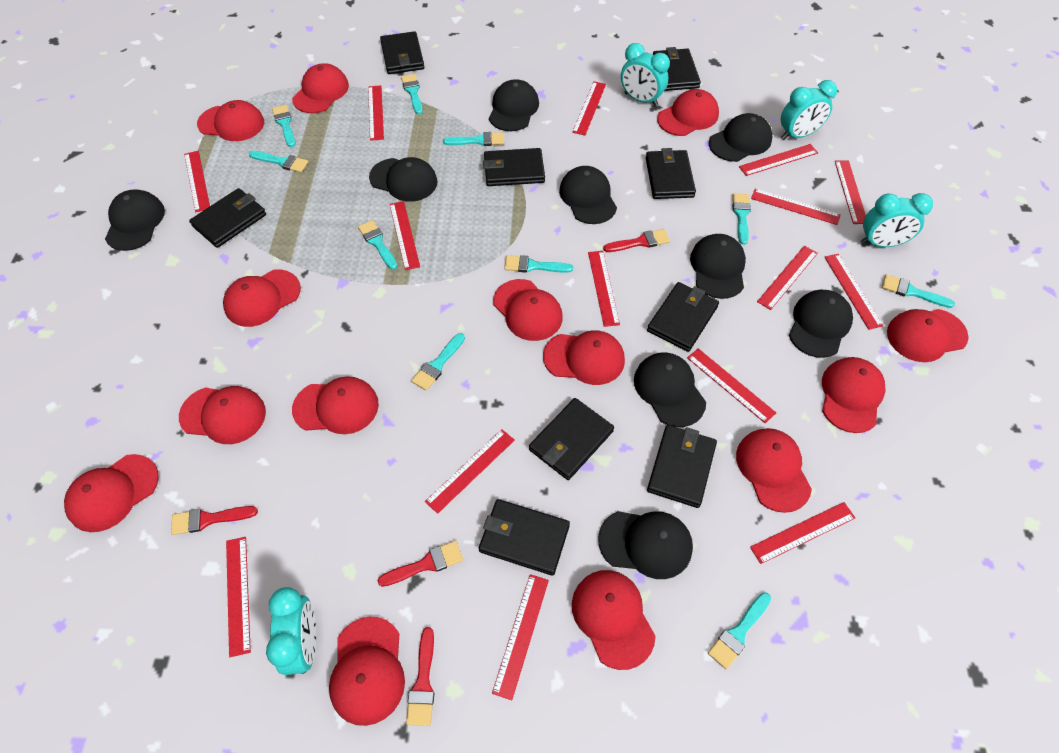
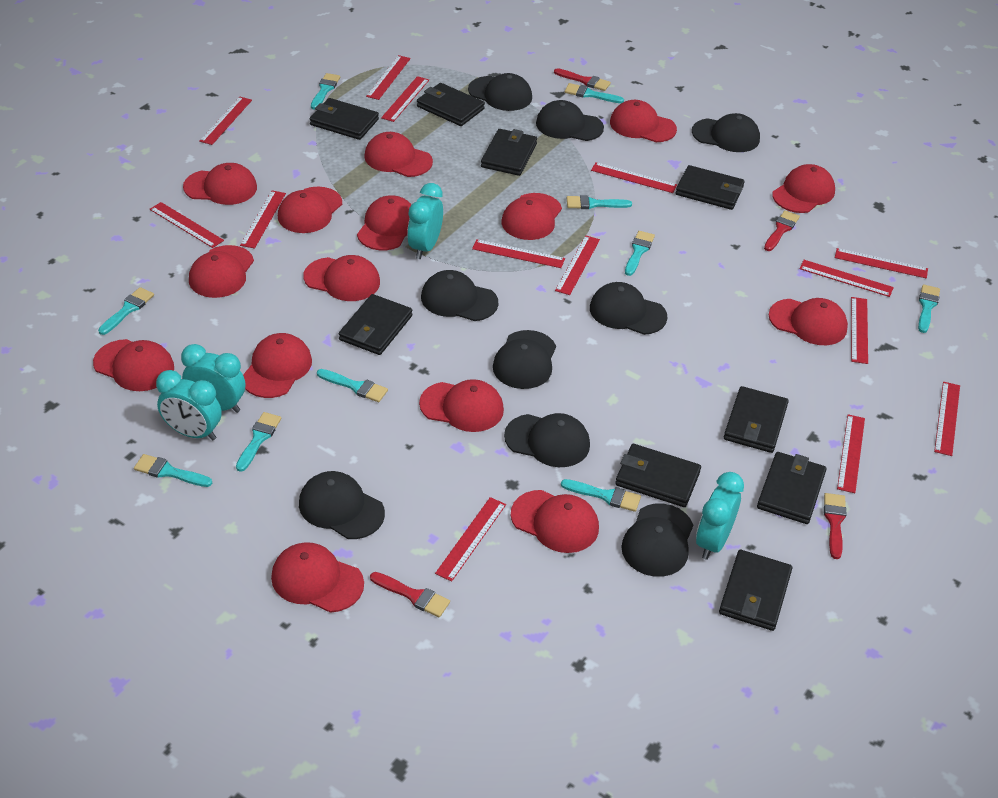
red cap: 14 -> 15
red ruler: 15 -> 14

